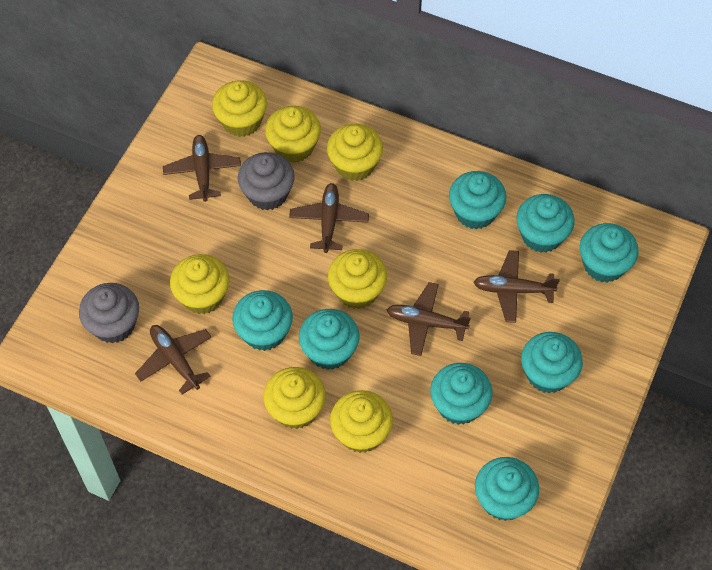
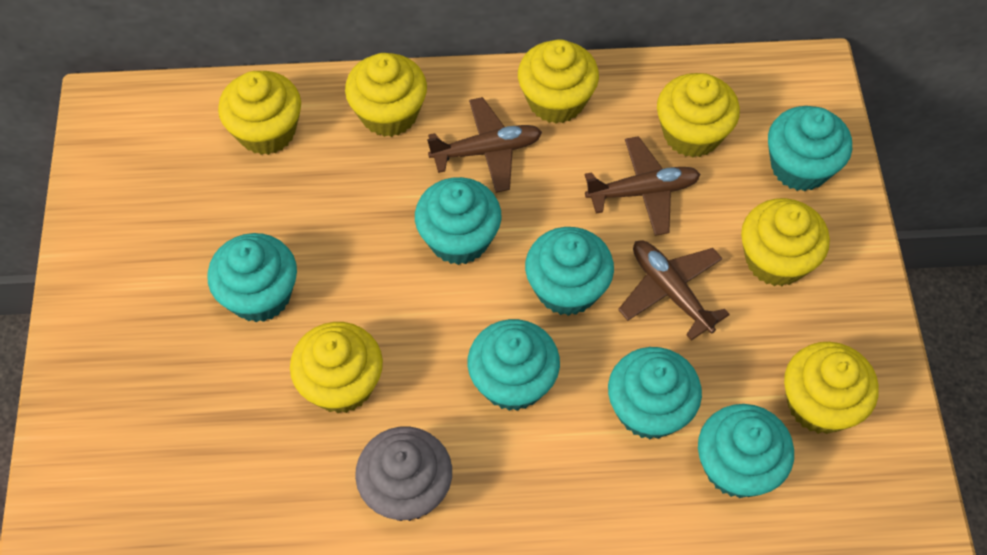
brown plane: 5 -> 3
grey cupcake: 2 -> 1
turquoise cupcake: 8 -> 7

